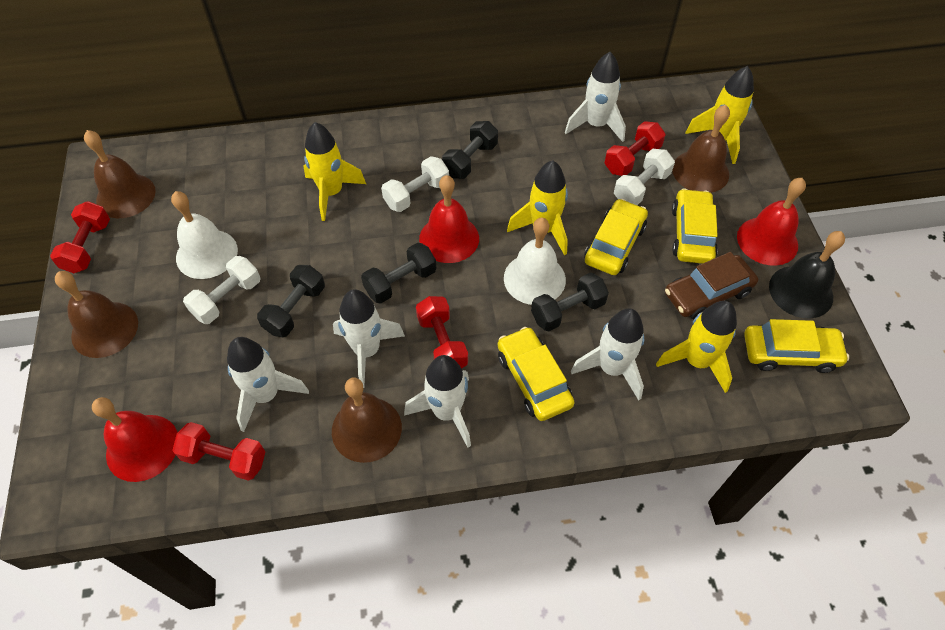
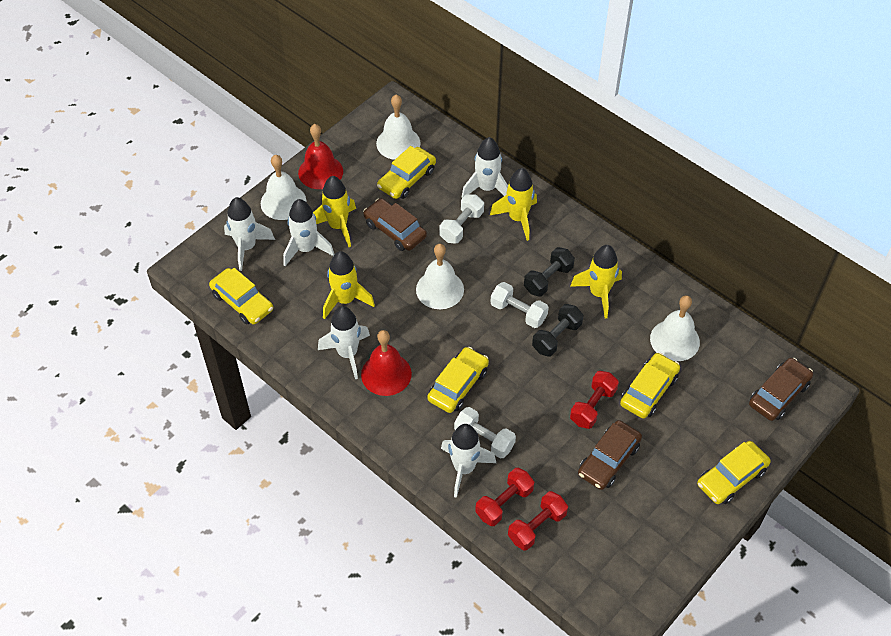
black bell: 1 -> 0
black dumbbell: 4 -> 2
brown bell: 4 -> 0
brown car: 1 -> 3
red bell: 3 -> 2
red dumbbell: 4 -> 3
white bell: 2 -> 4
yellow car: 4 -> 5

